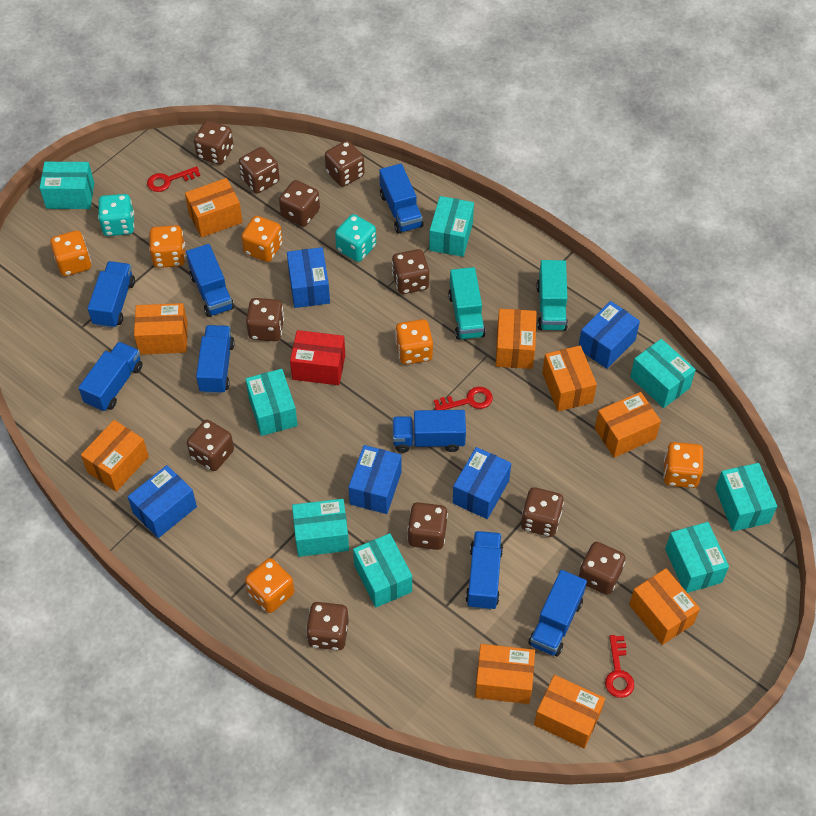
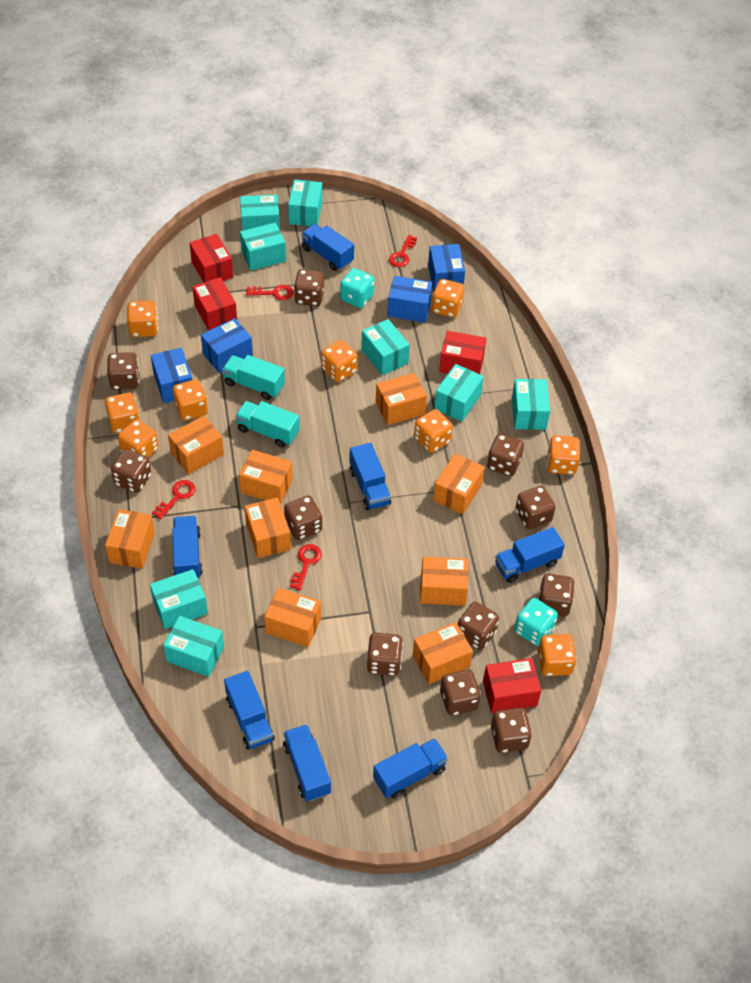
blue box: 5 -> 4
blue truck: 8 -> 7
orange dice: 6 -> 9
red box: 1 -> 4
red key: 3 -> 4

